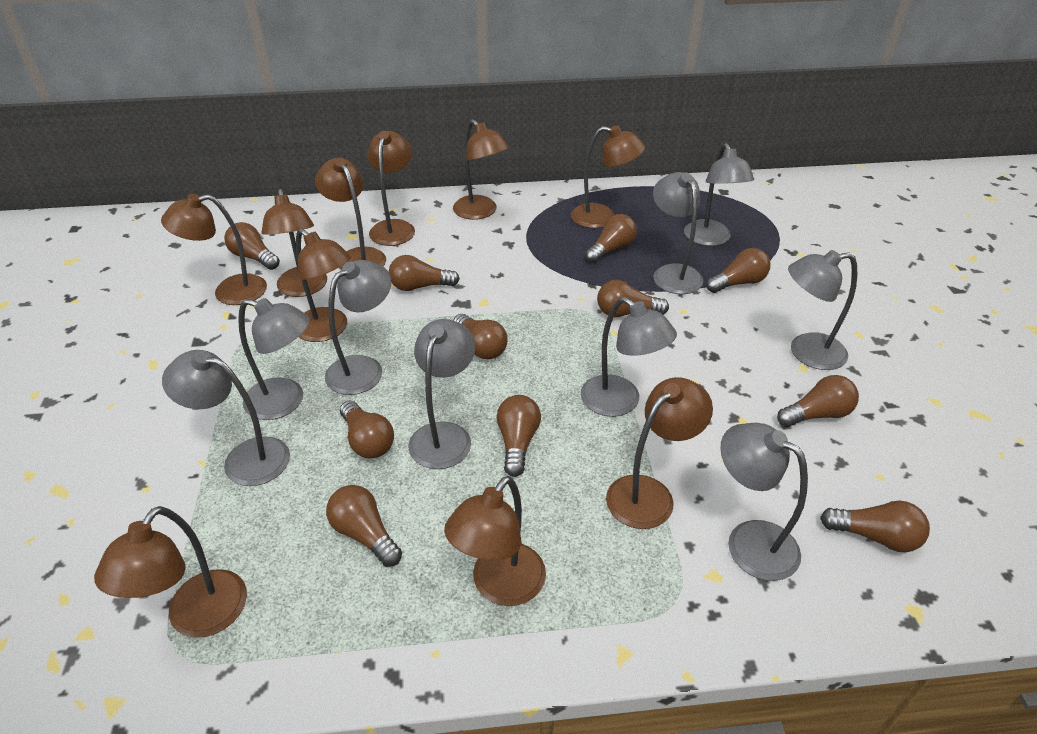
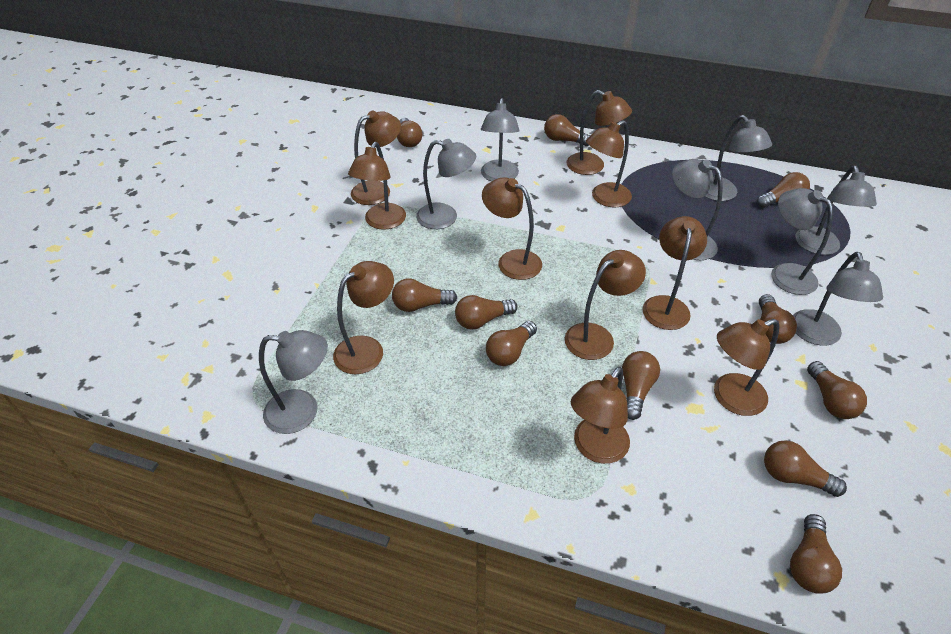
grey lamp: 9 -> 8

